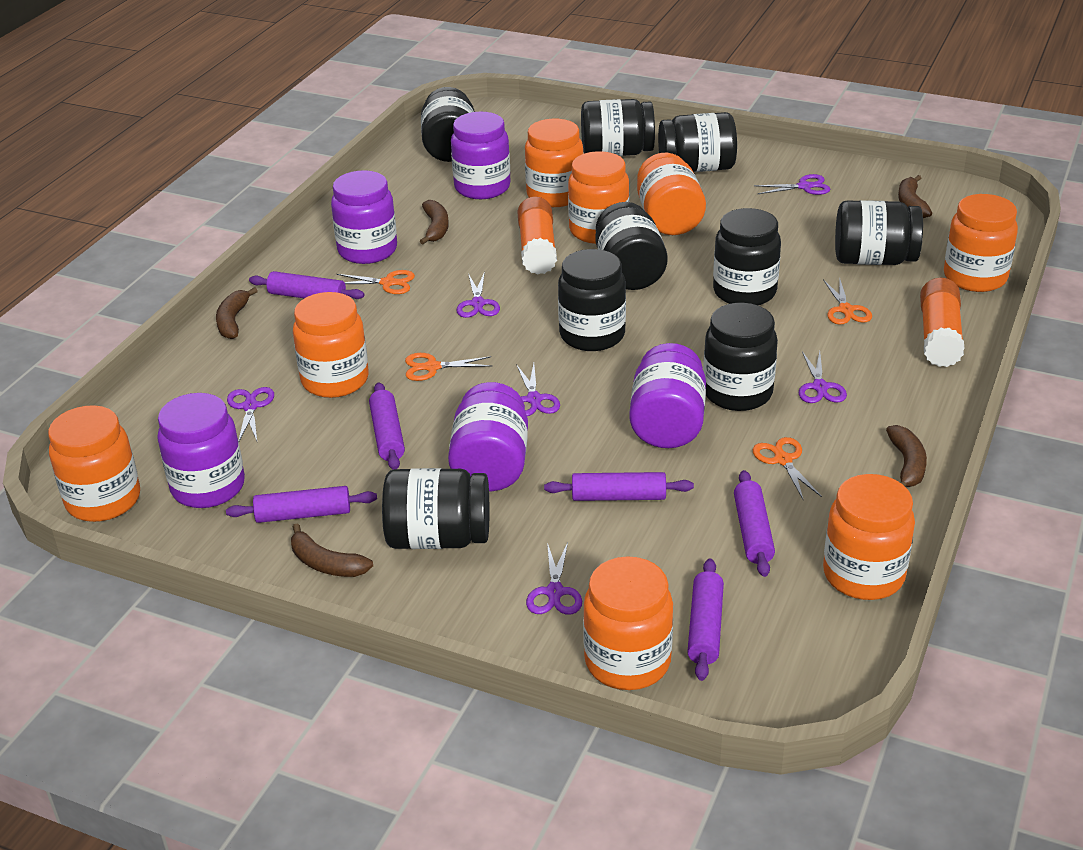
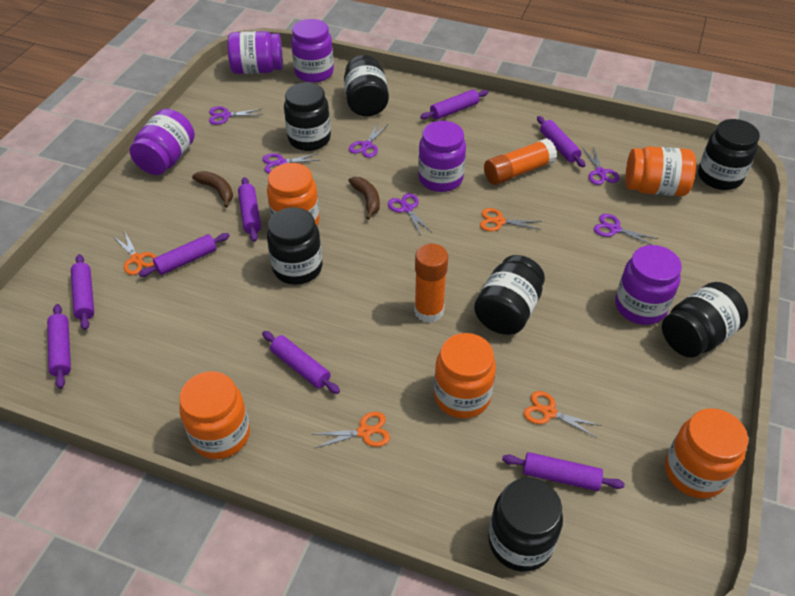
black jar: 9 -> 7
brown banana: 5 -> 2
orange jar: 8 -> 5
purple rolling pin: 6 -> 8

